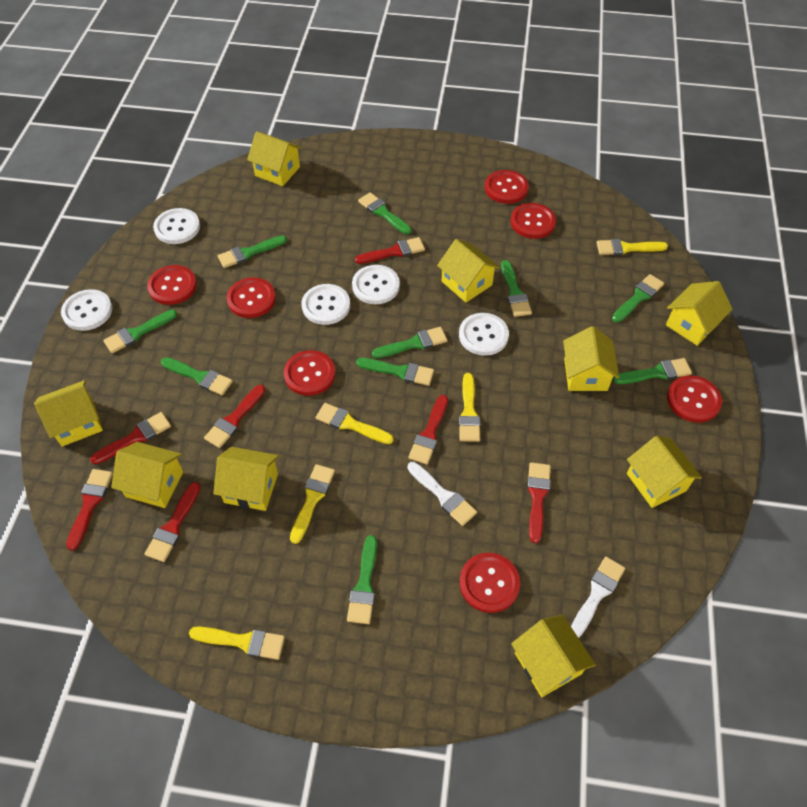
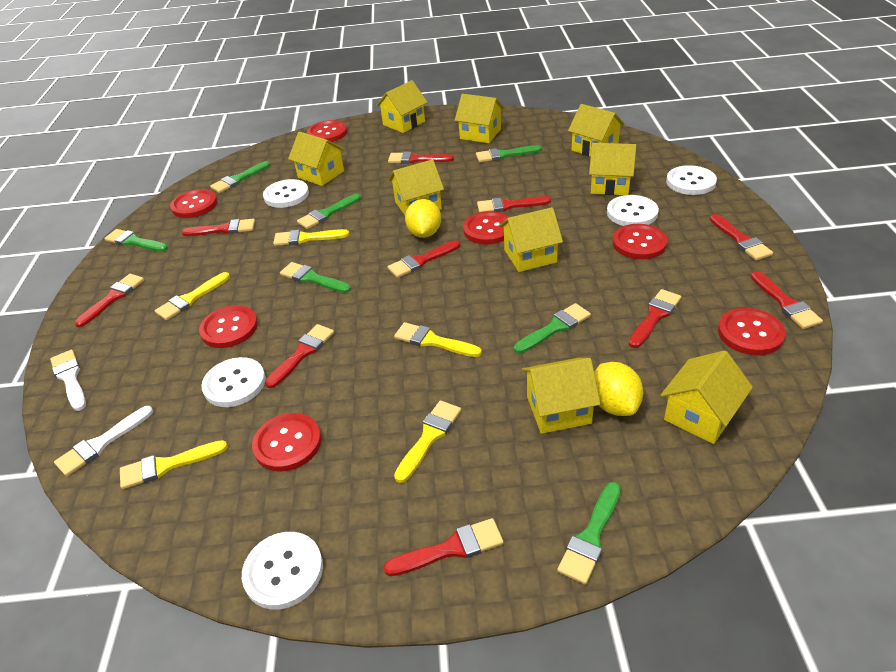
green brush: 10 -> 7
red brush: 7 -> 10
yellow lemon: 0 -> 2

